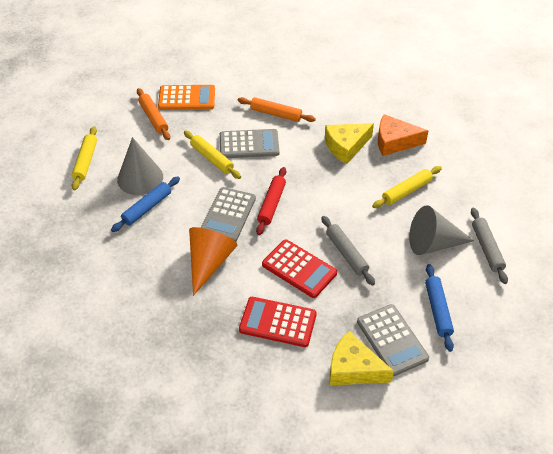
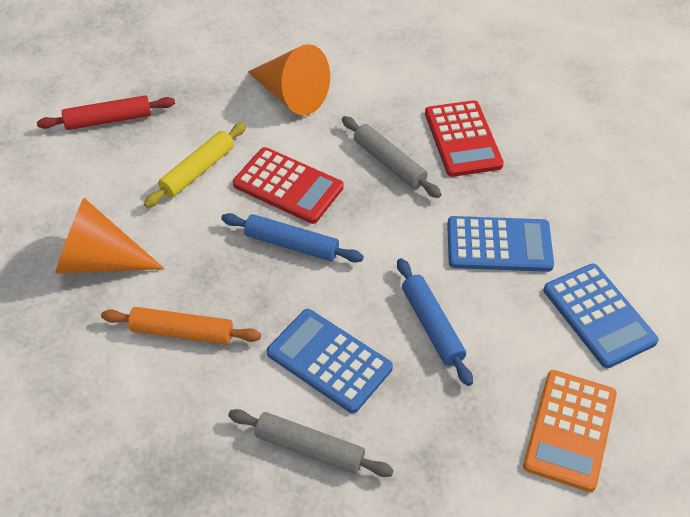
blue calculator: 0 -> 3
grey calculator: 3 -> 0
grey cone: 2 -> 0
orange cheese: 1 -> 0
orange cone: 1 -> 2
orange rolling pin: 2 -> 1
yellow cheese: 2 -> 0
yellow rolling pin: 3 -> 1

